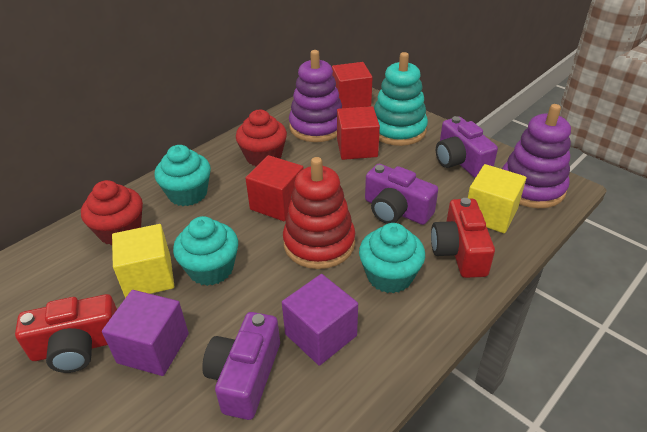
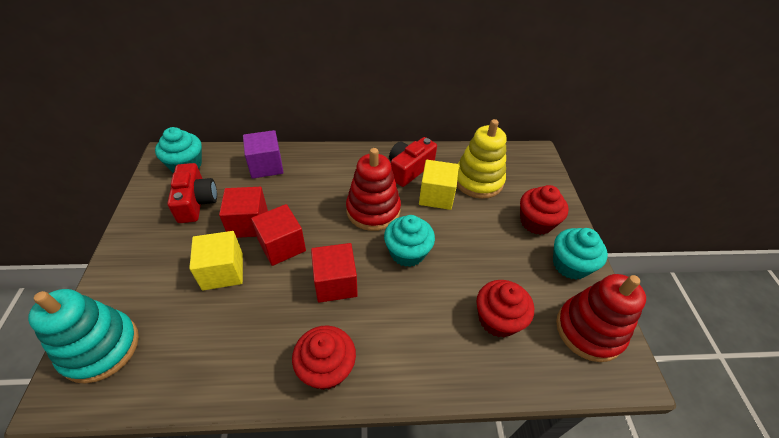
purple camera: 3 -> 0
purple cube: 2 -> 1
purple stacking toy: 2 -> 0
red cupcake: 2 -> 3
red stacking toy: 1 -> 2
yellow stacking toy: 0 -> 1

